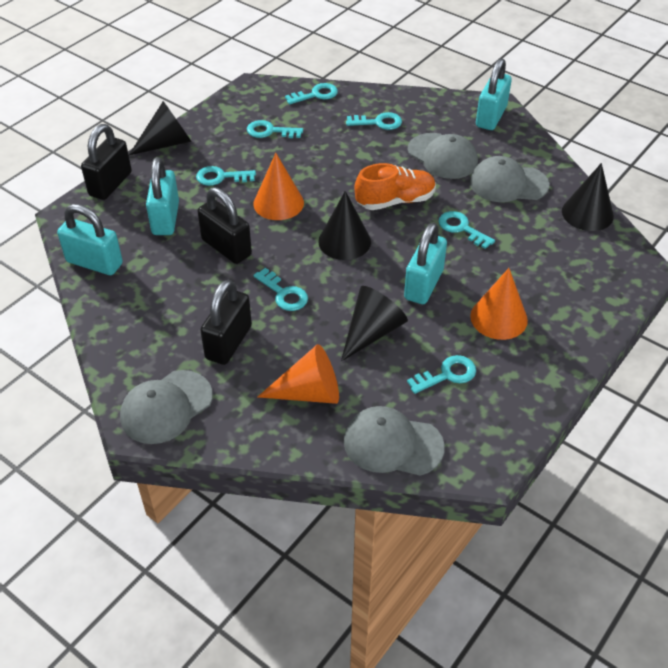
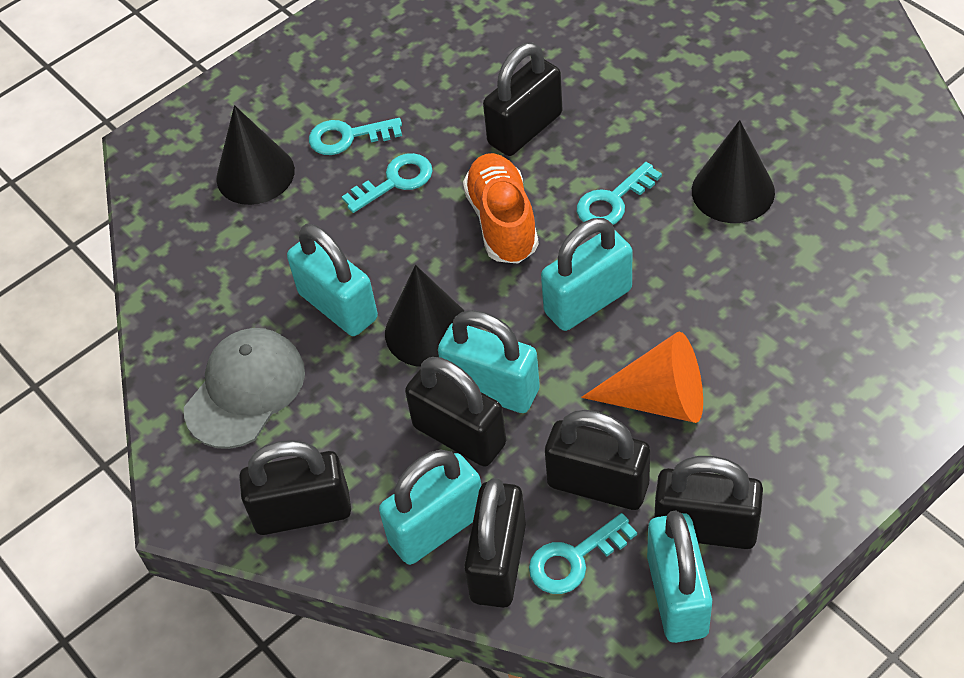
black cone: 4 -> 3
black padlock: 3 -> 6
grey cap: 4 -> 1
orange cone: 3 -> 1
turquoise key: 7 -> 4
turquoise padlock: 4 -> 5

